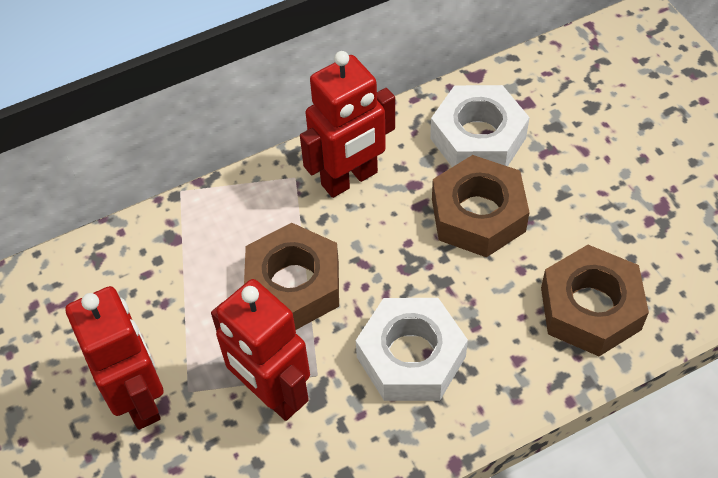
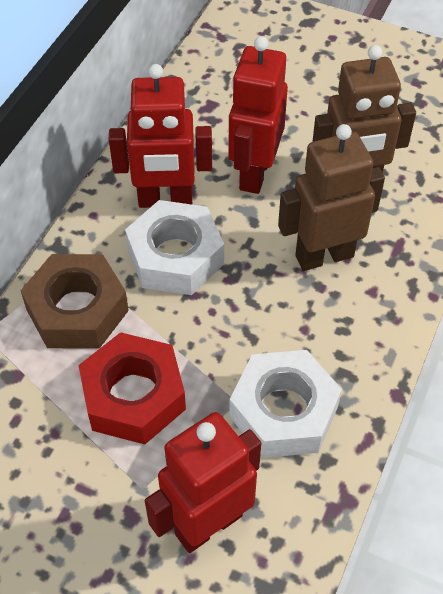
brown nut: 3 -> 1
brown robot: 0 -> 2
red nut: 0 -> 1

